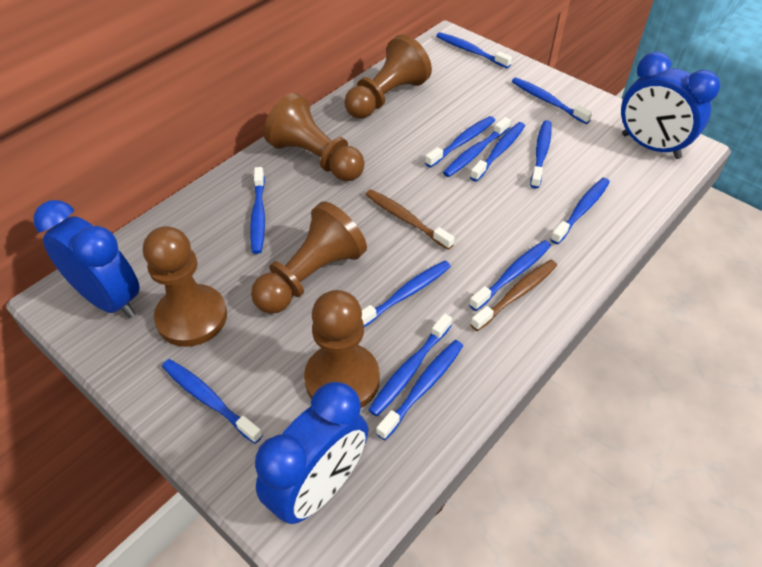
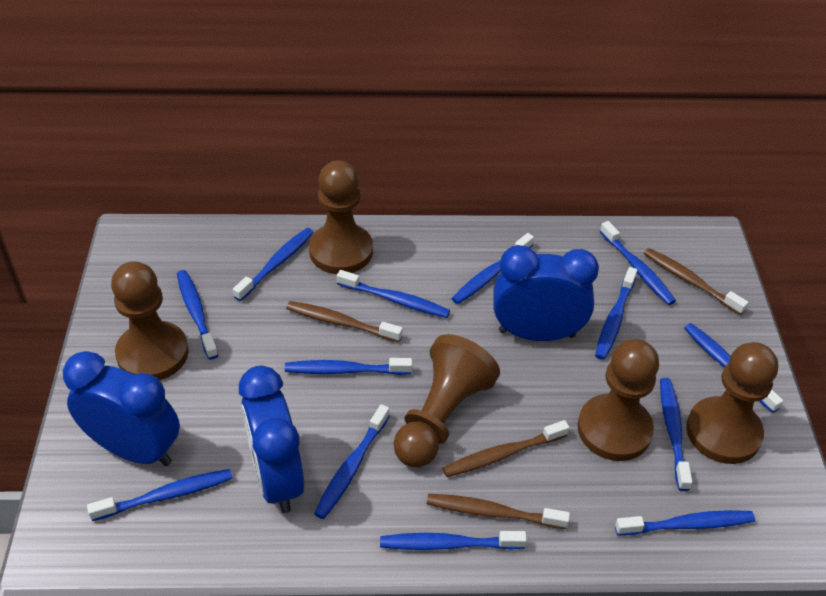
brown toothbrush: 2 -> 4

